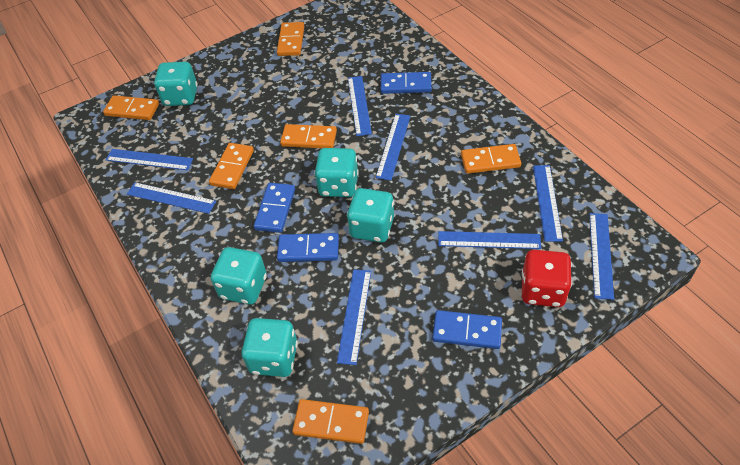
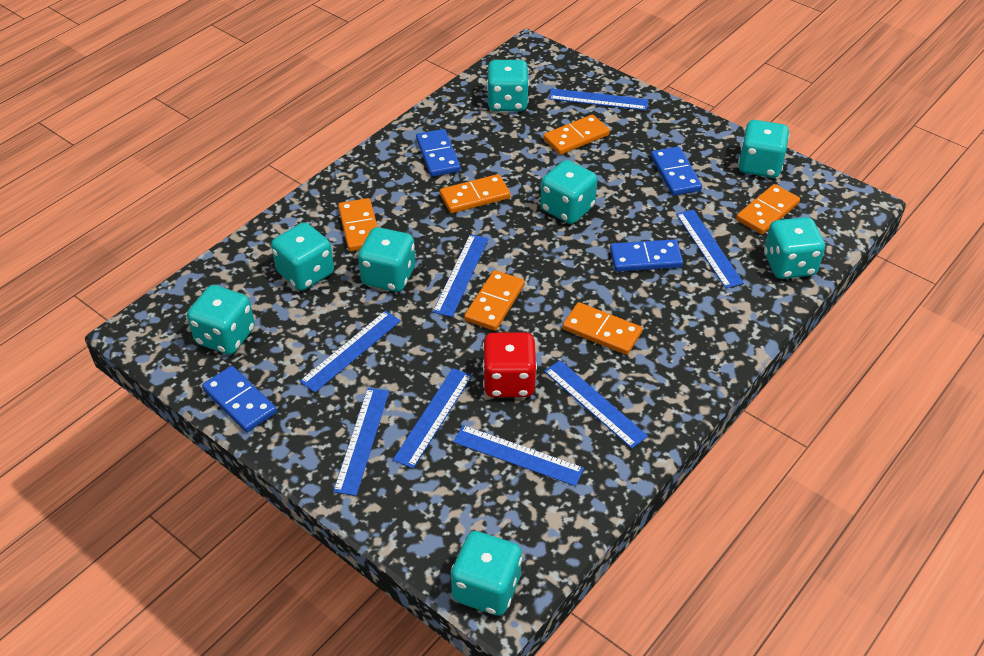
turquoise dice: 5 -> 8

